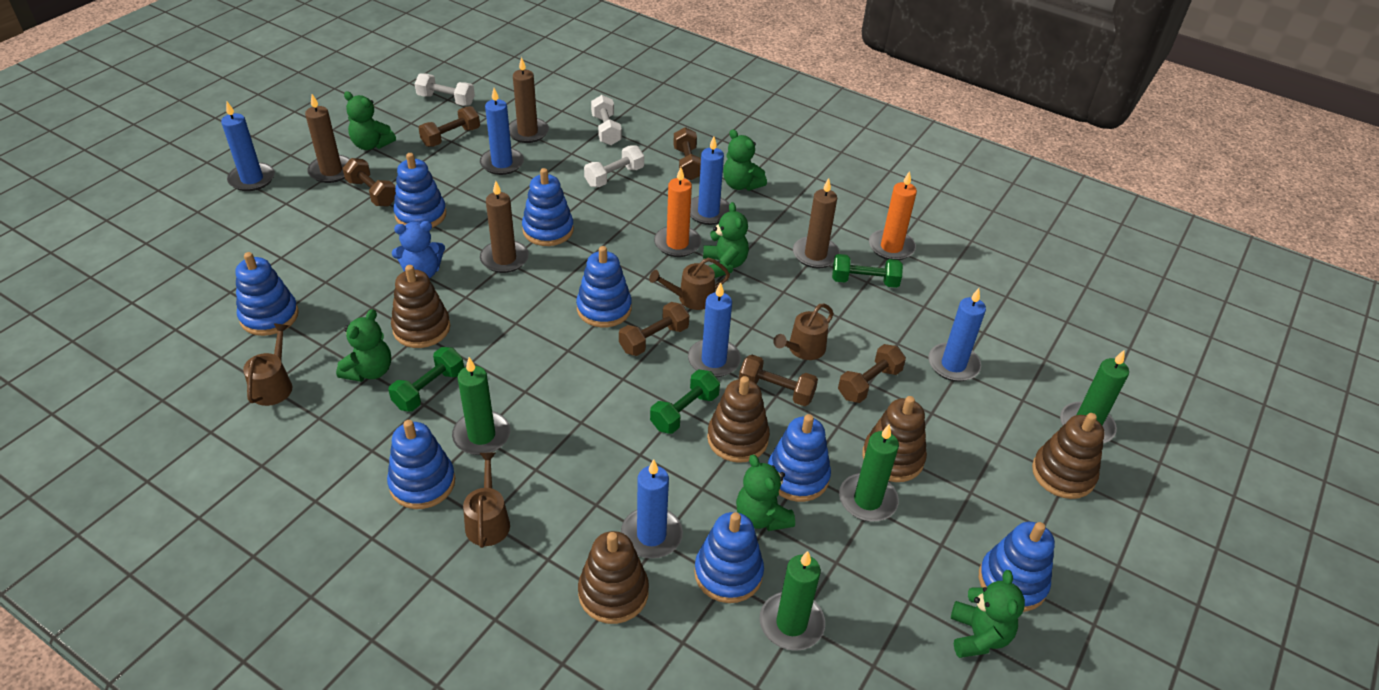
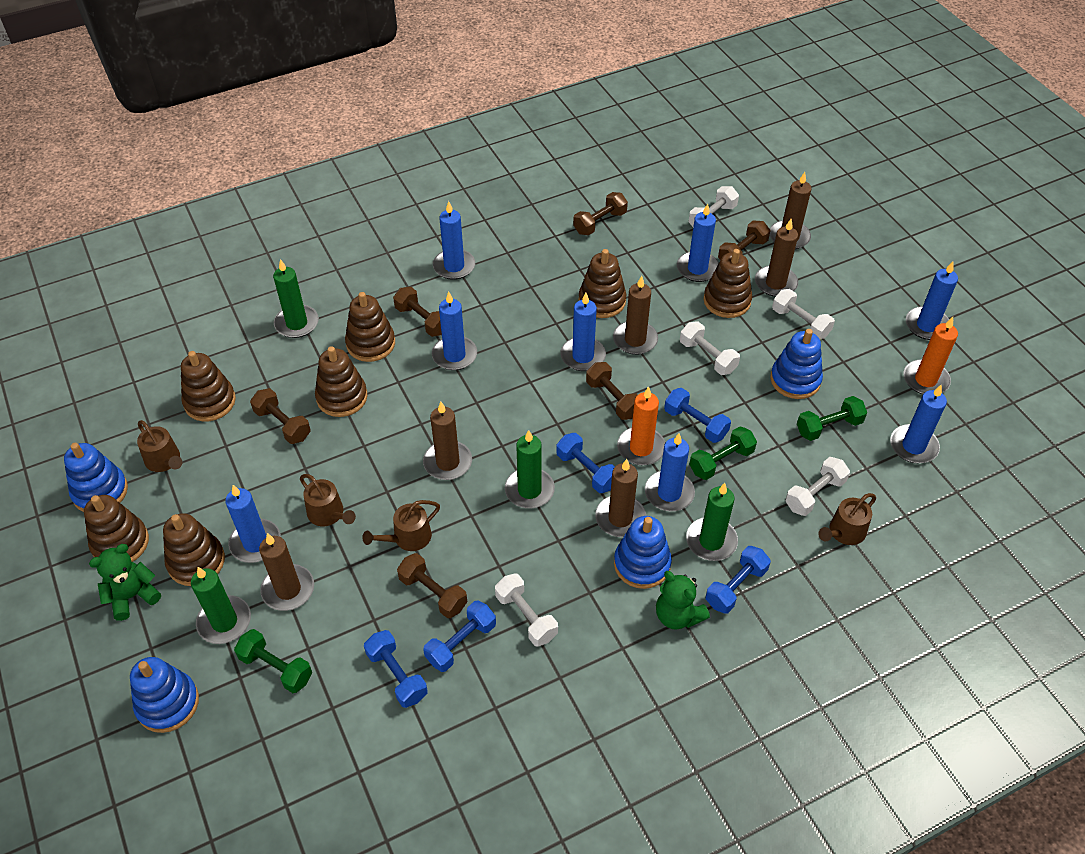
blue candle: 6 -> 8
blue dumbbell: 0 -> 5
blue stacking toy: 8 -> 4
blue teddy bear: 1 -> 0
brown candle: 4 -> 6
brown stacking toy: 5 -> 7
green teddy bear: 6 -> 2
white dumbbell: 3 -> 5

